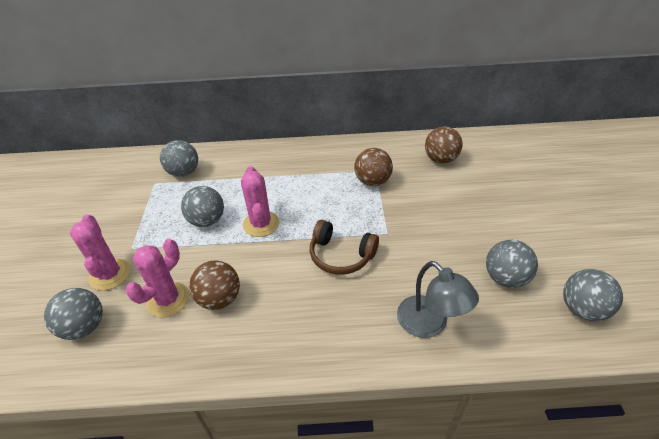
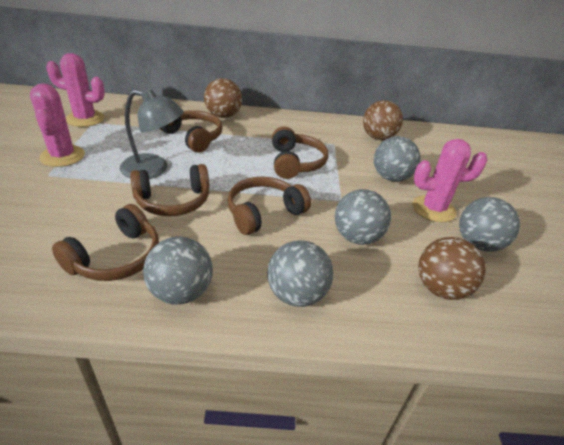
brown headphones: 1 -> 5

